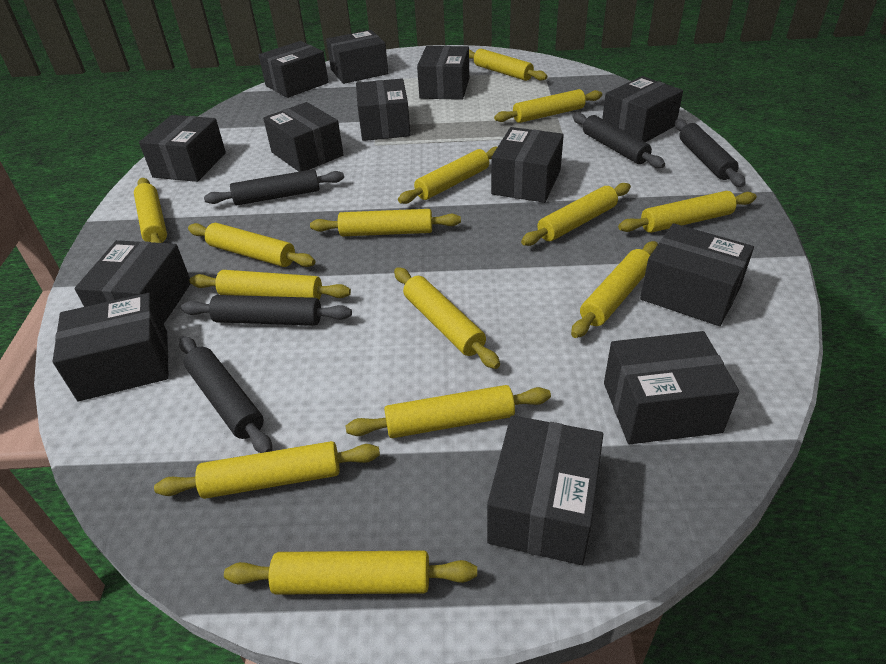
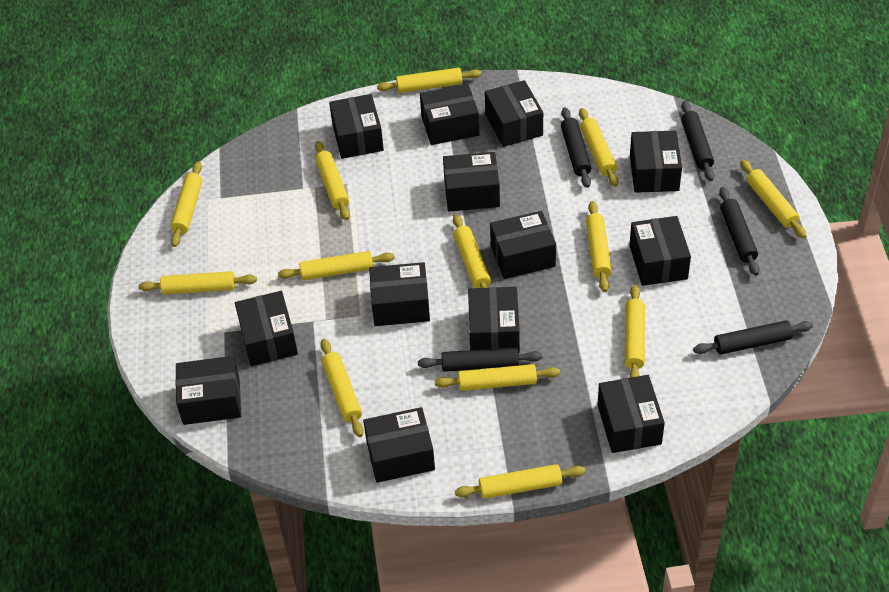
yellow rolling pin: 14 -> 13

